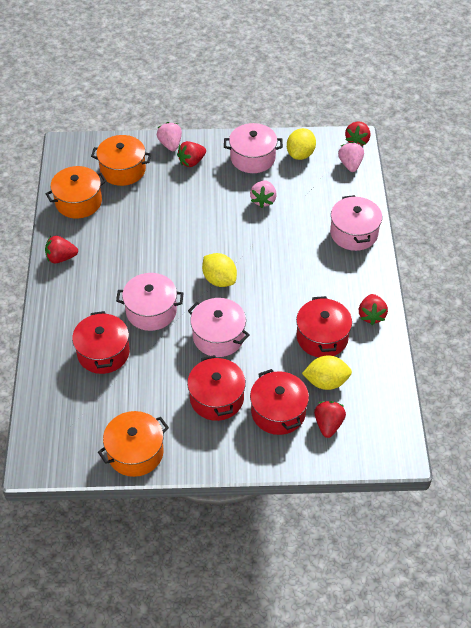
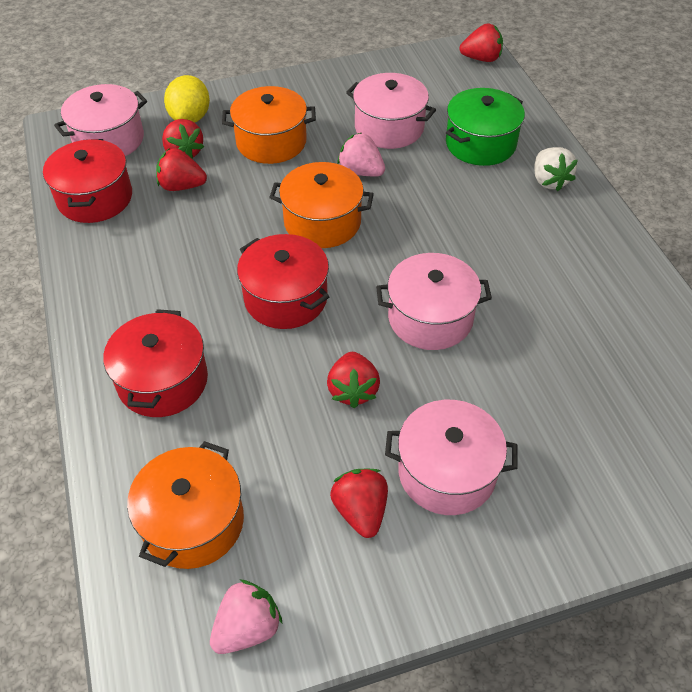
green pot: 0 -> 1
pink strawberry: 3 -> 2
red pot: 4 -> 3
white strawberry: 0 -> 1
yellow lemon: 3 -> 1

